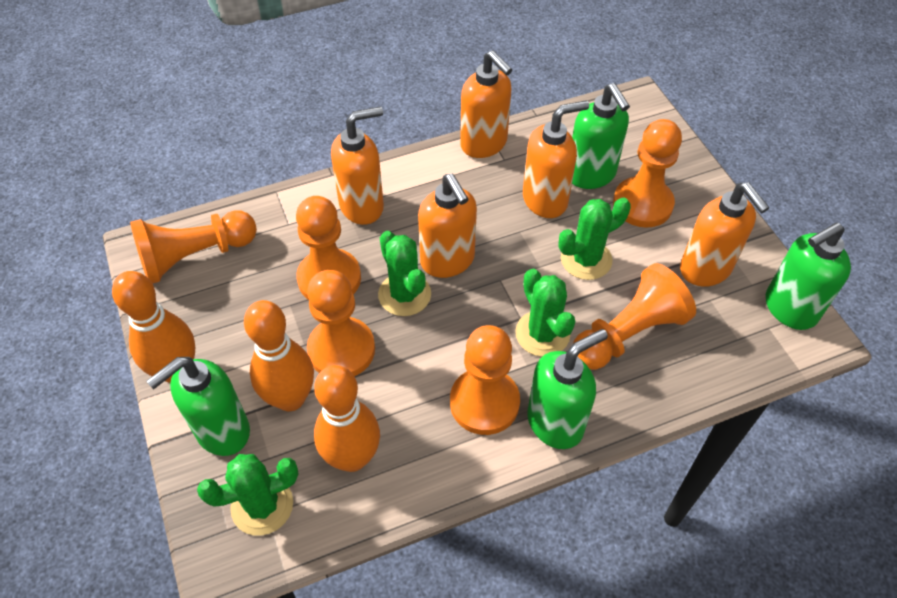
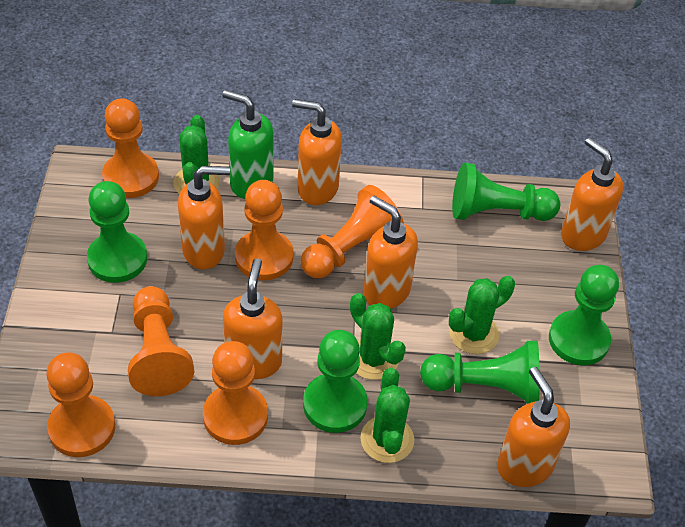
green pawn: 0 -> 5
green soap dispenser: 4 -> 1
orange bowling pin: 3 -> 0
orange soap dispenser: 5 -> 6

